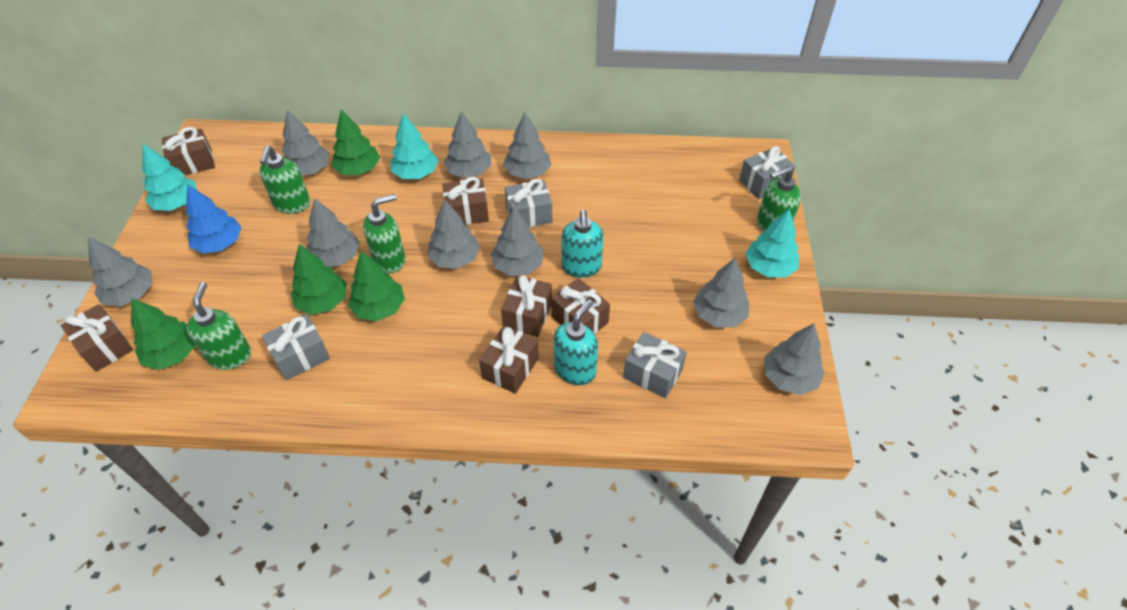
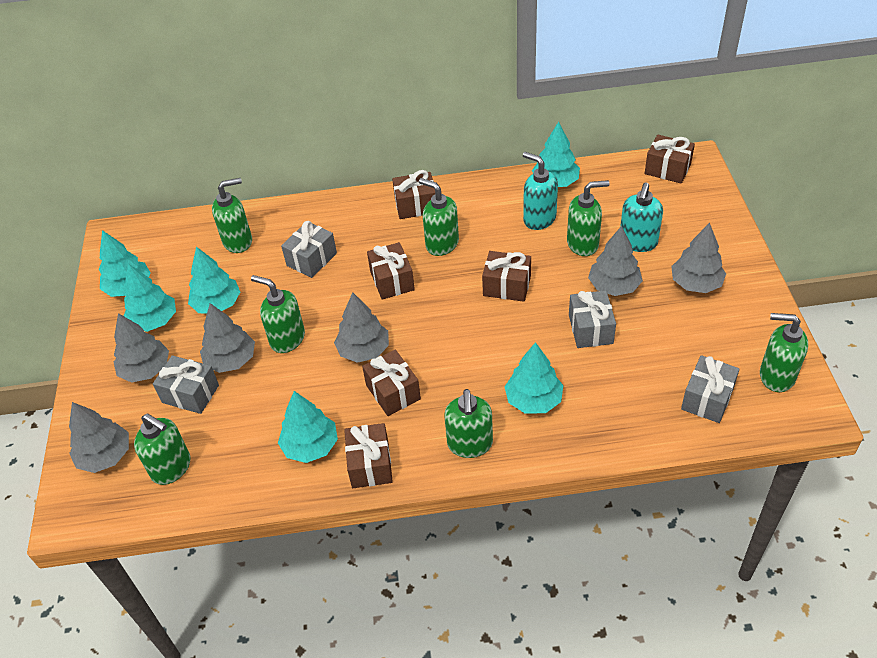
blue tree: 1 -> 0
green soap dispenser: 4 -> 7
green tree: 4 -> 0
grey tree: 9 -> 6
turquoise tree: 3 -> 6

